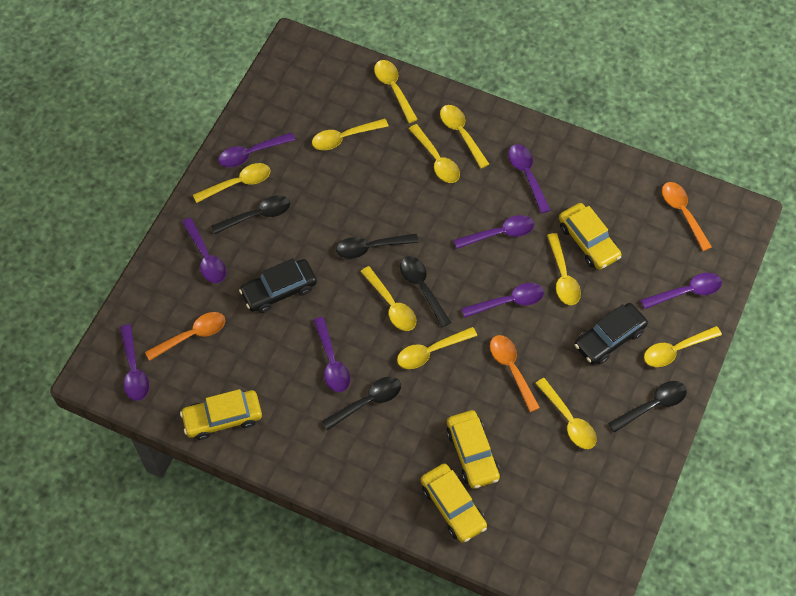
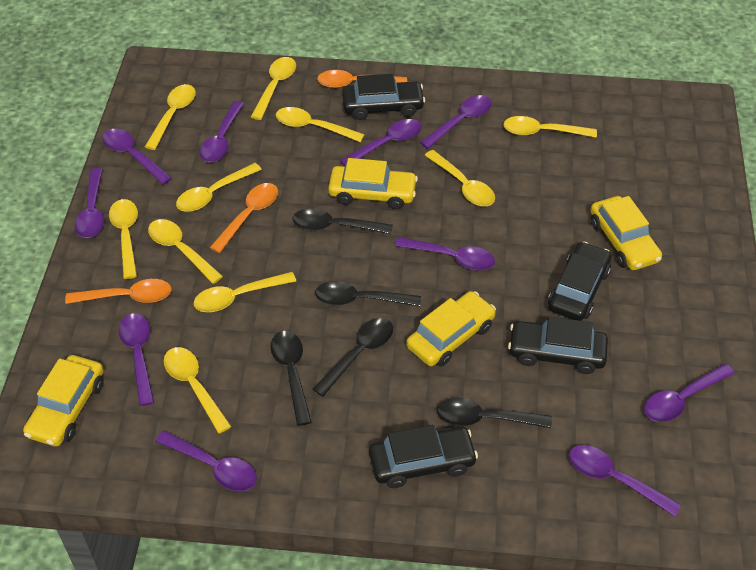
black car: 2 -> 4
purple spoon: 8 -> 10

